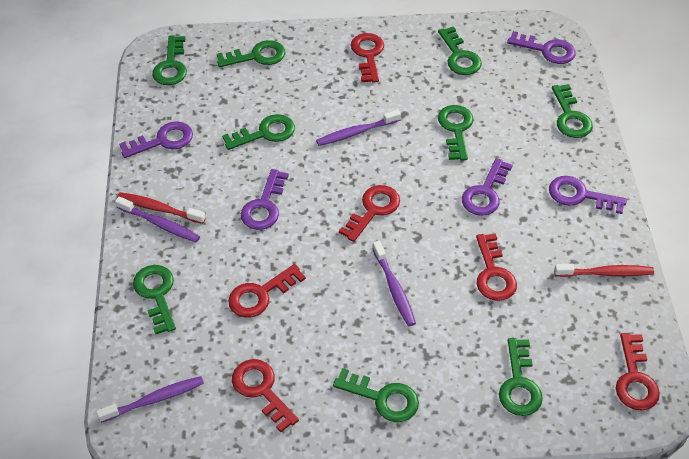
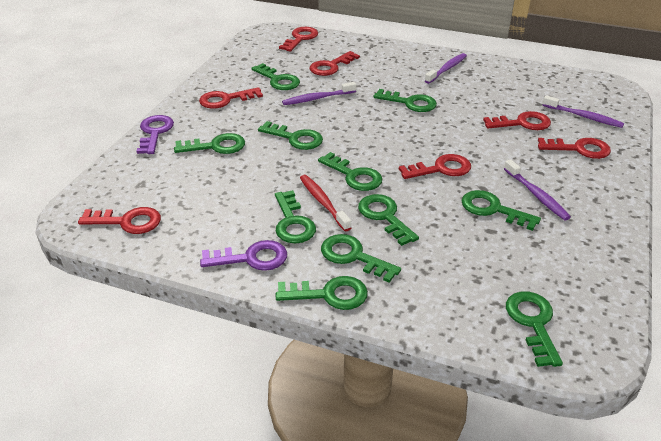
green key: 9 -> 11
purple key: 5 -> 2
red key: 6 -> 7
red toothbrush: 2 -> 1

